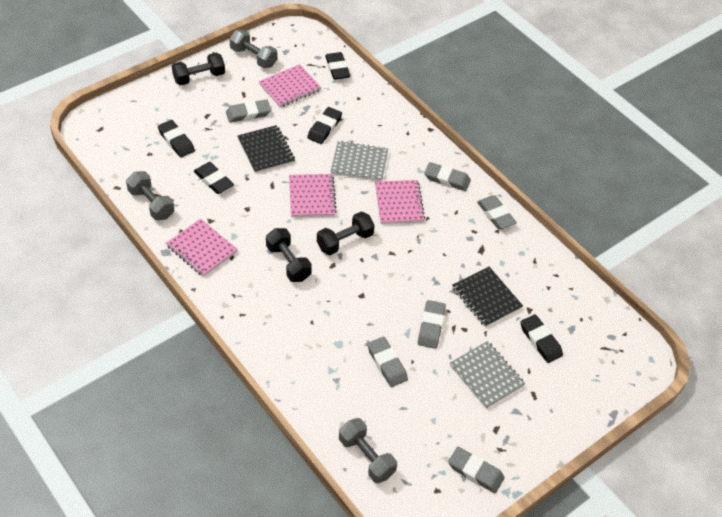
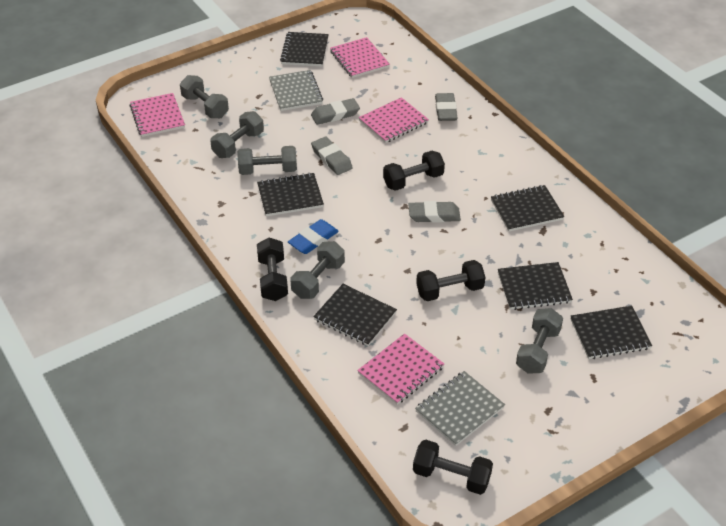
black dumbbell: 3 -> 4
black eraser: 5 -> 0
black notebook: 2 -> 6
blue eraser: 0 -> 1
grey dumbbell: 3 -> 5
grey eraser: 6 -> 4

